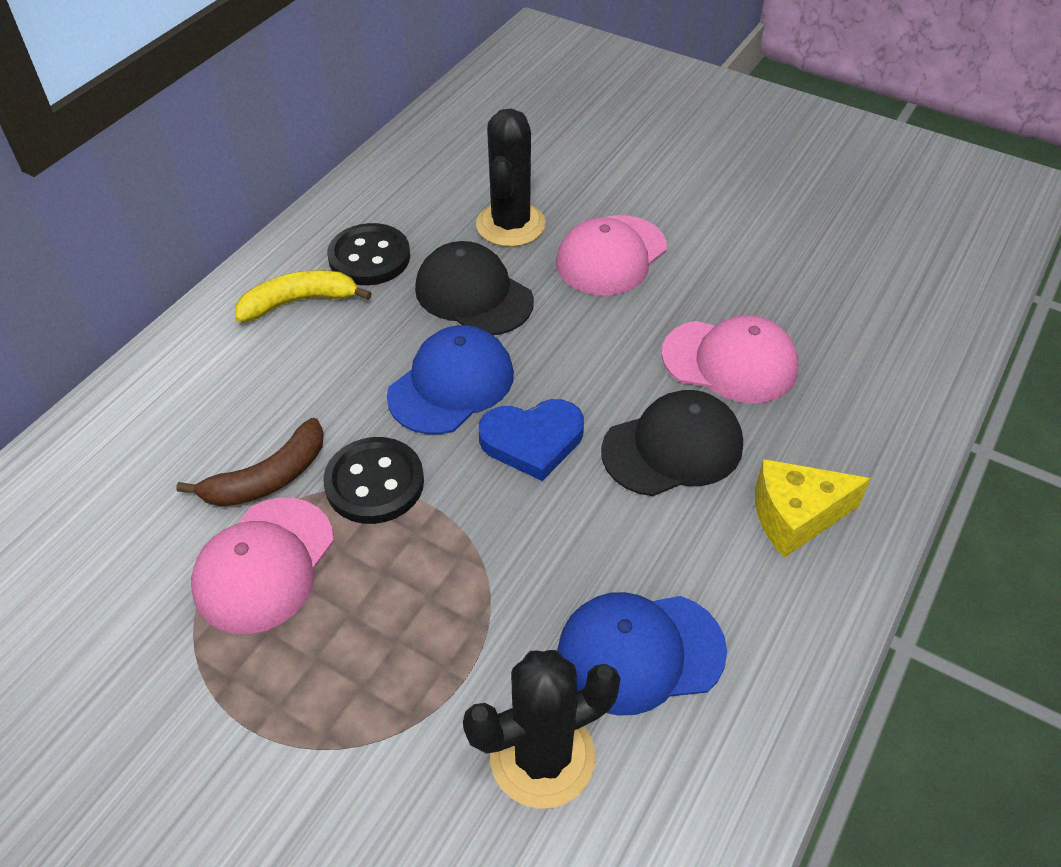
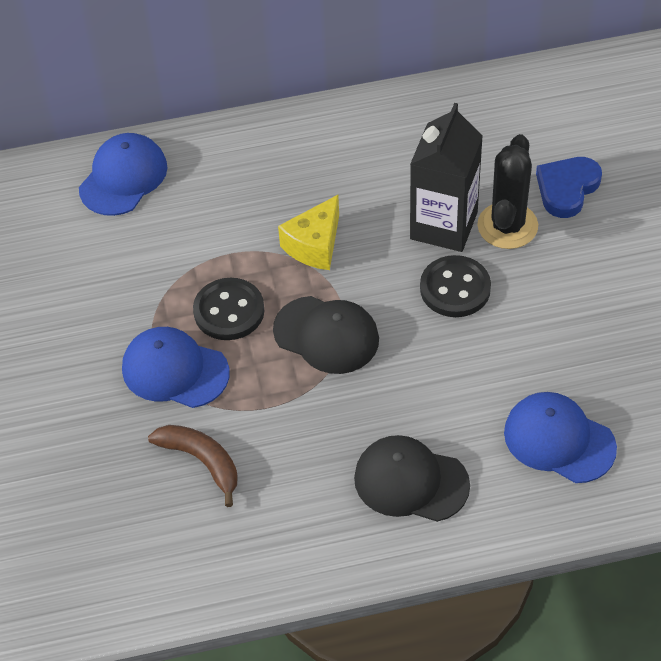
black cactus: 2 -> 1
black carton: 0 -> 1
blue cap: 2 -> 3
pink cap: 3 -> 0
yellow banana: 1 -> 0

